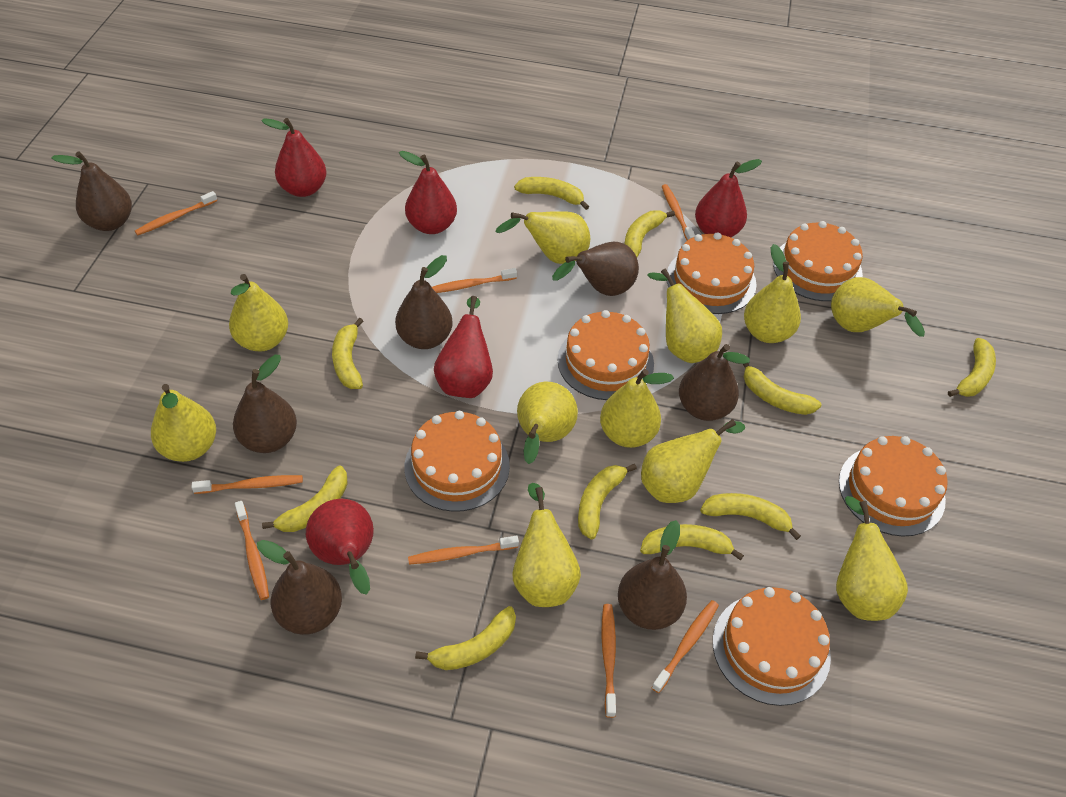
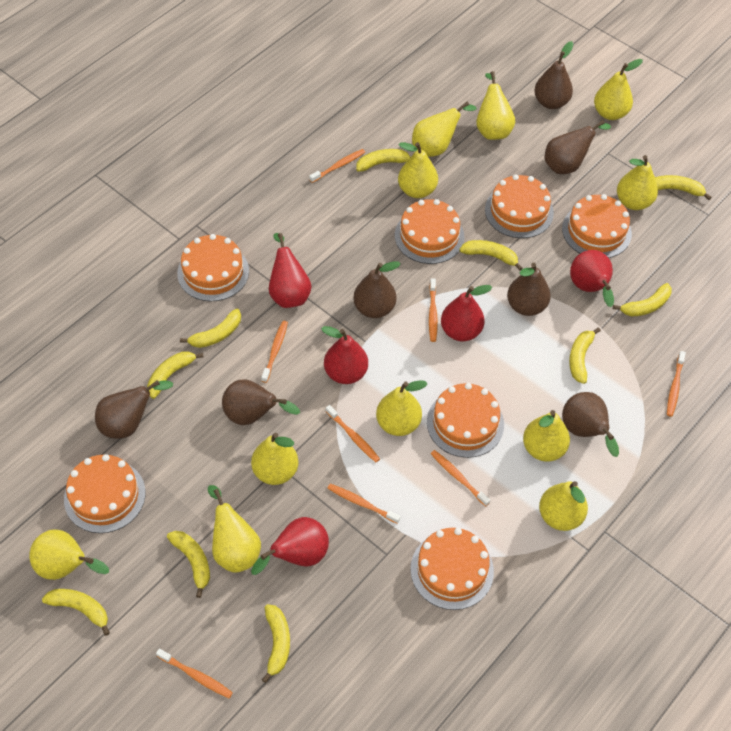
orange cake: 6 -> 7

